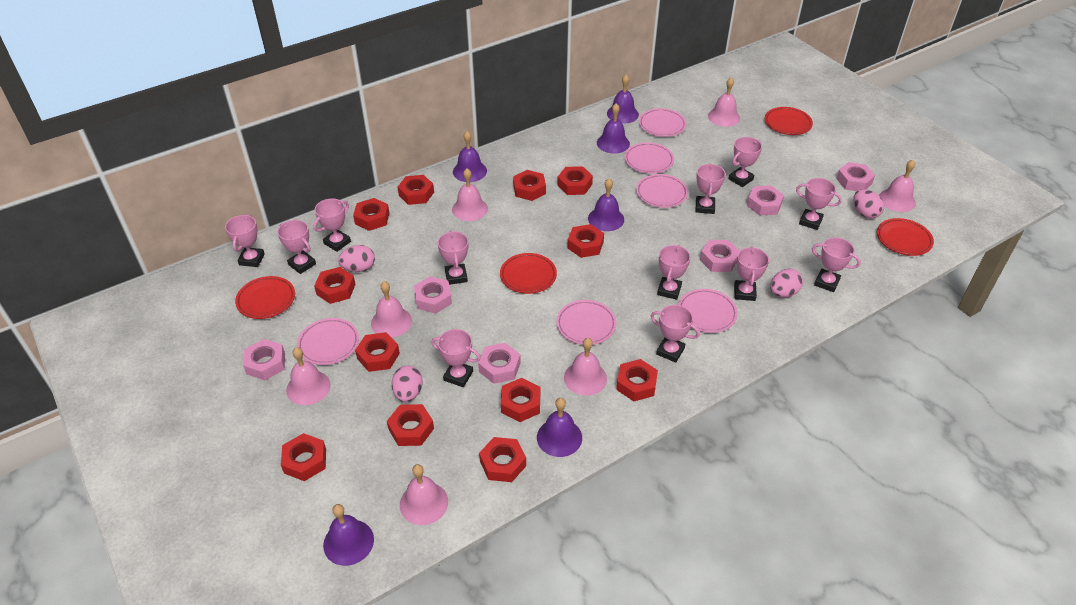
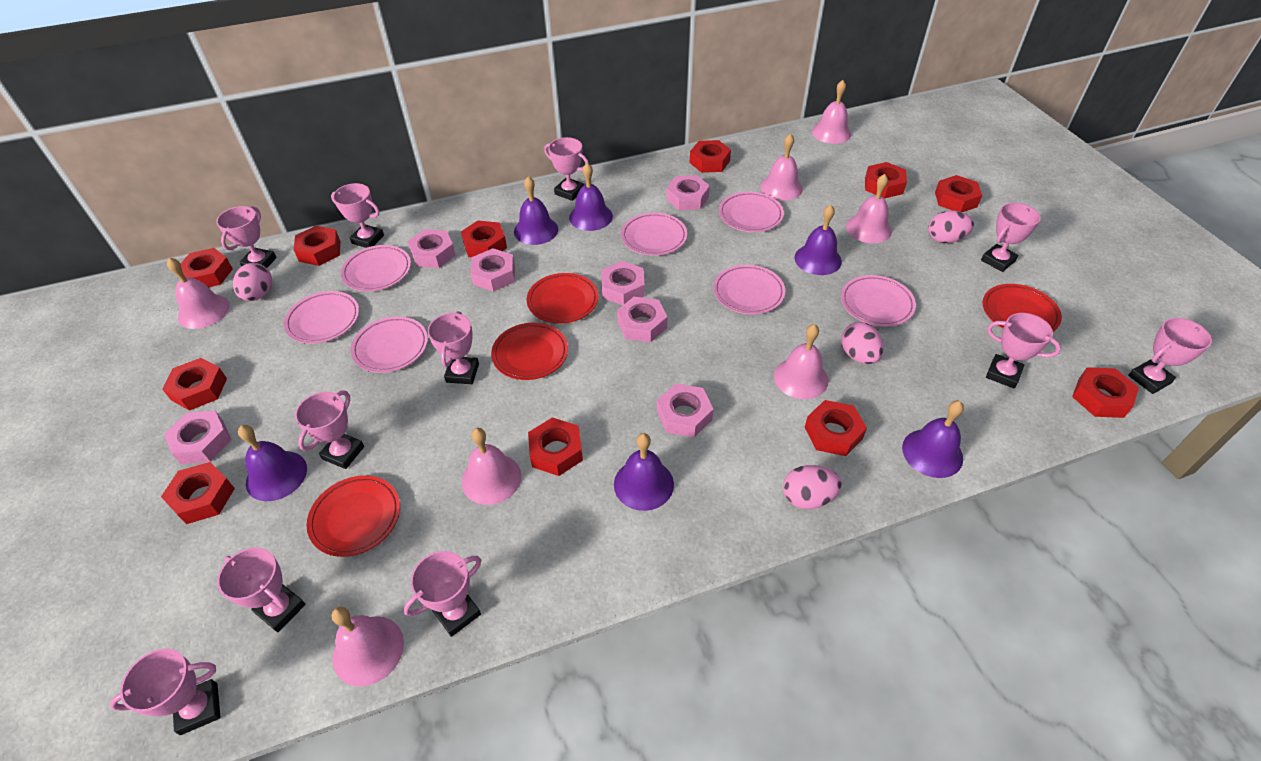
pink nut: 6 -> 7
pink plate: 6 -> 7
pink trophy: 12 -> 11
red nut: 12 -> 11

